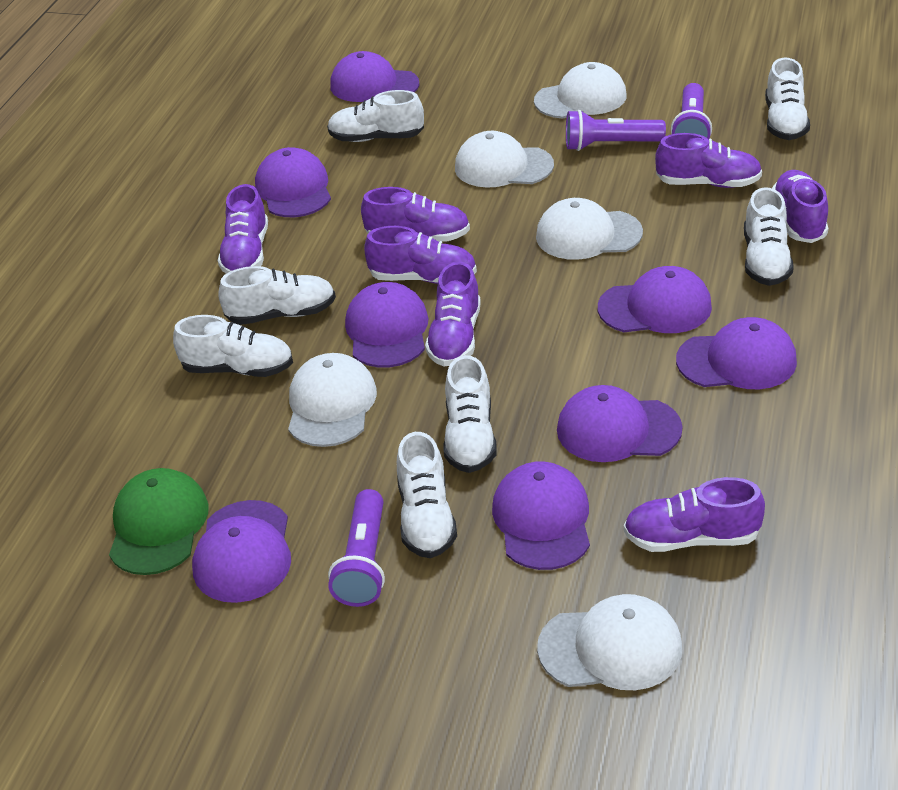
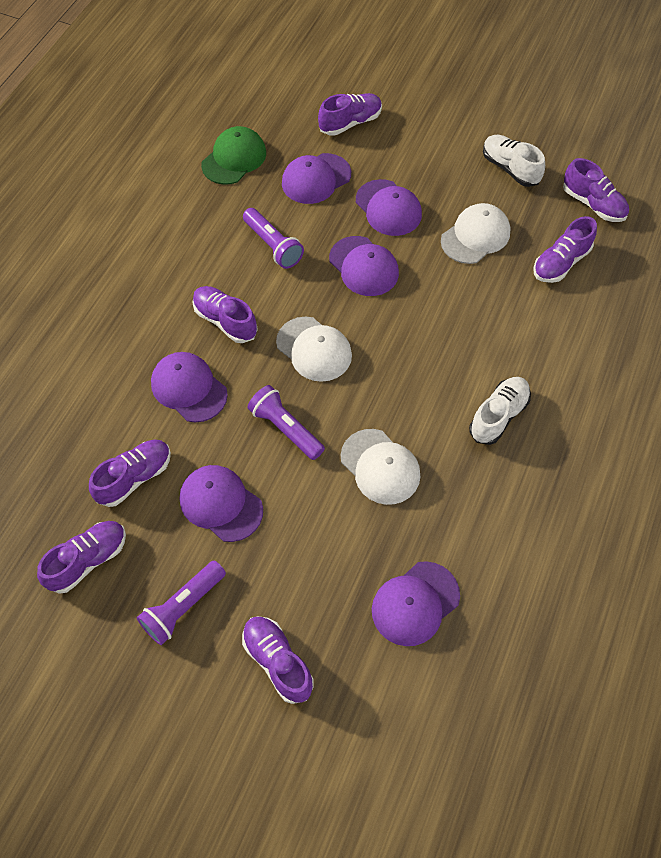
purple cap: 8 -> 6
white cap: 5 -> 3
white shoe: 7 -> 2

